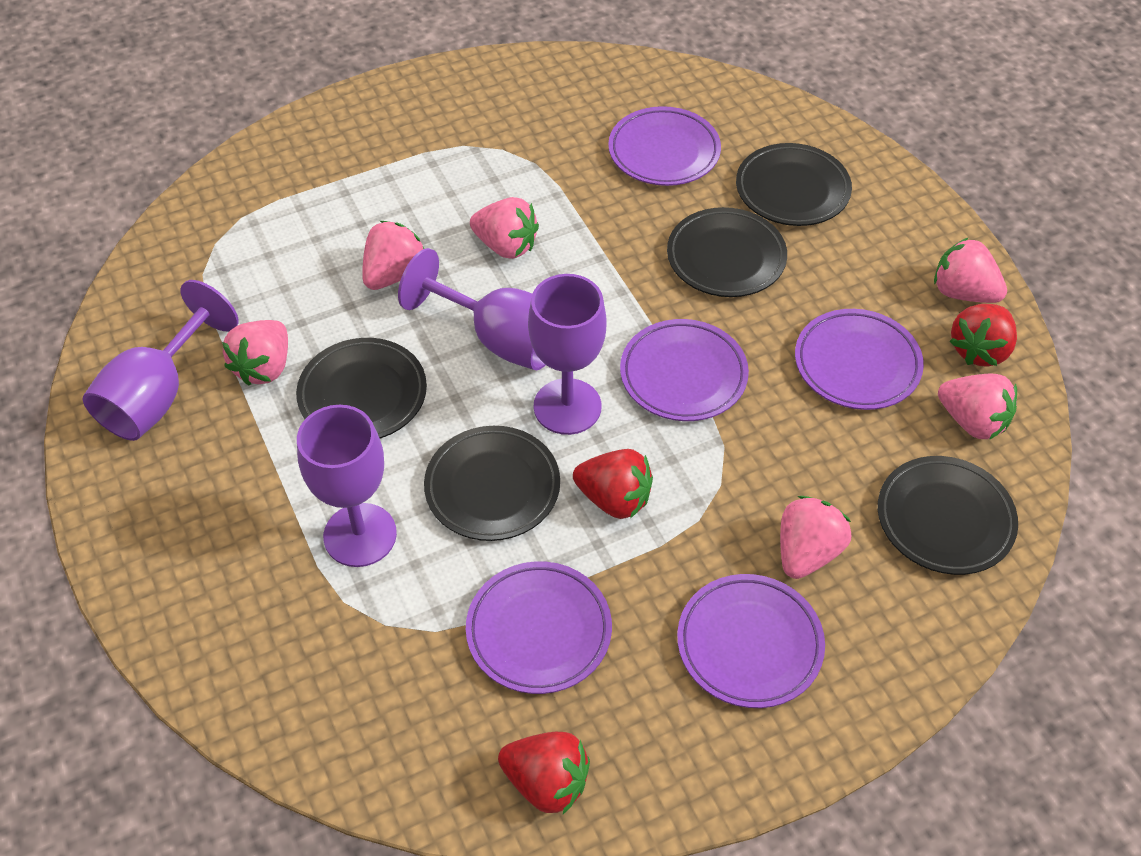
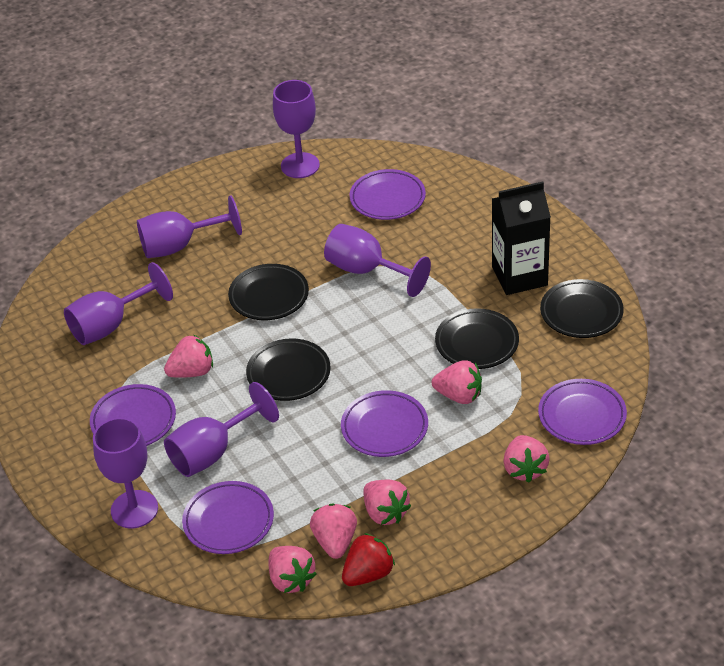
black carton: 0 -> 1
black plate: 5 -> 4
purple goblet: 4 -> 6
red strawberry: 3 -> 1

